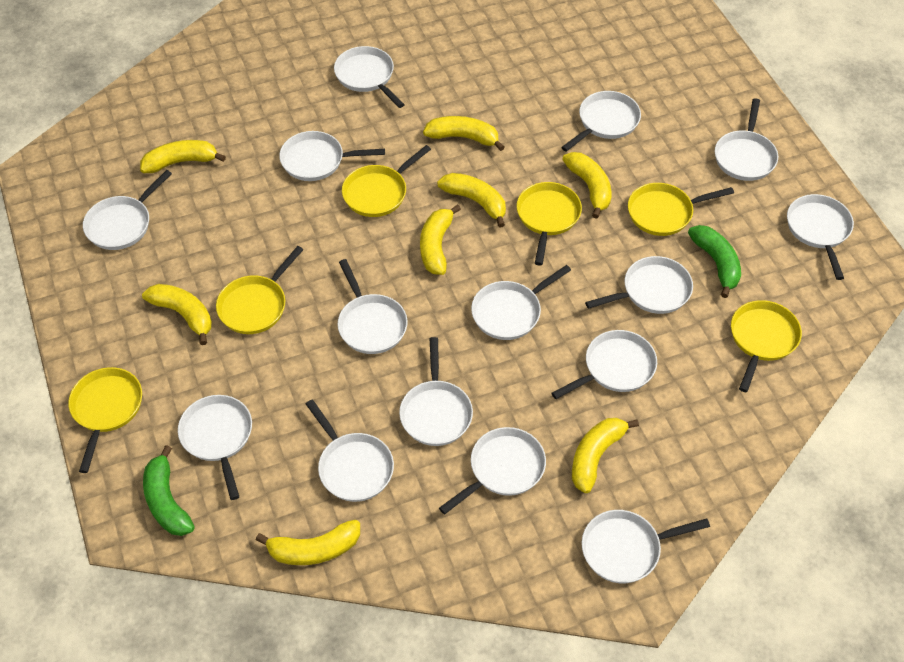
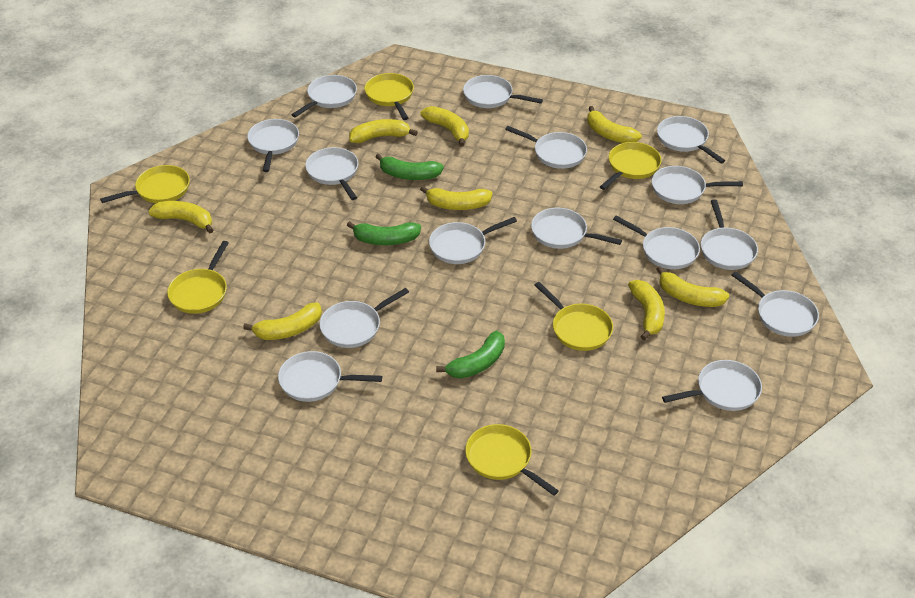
green banana: 2 -> 3

